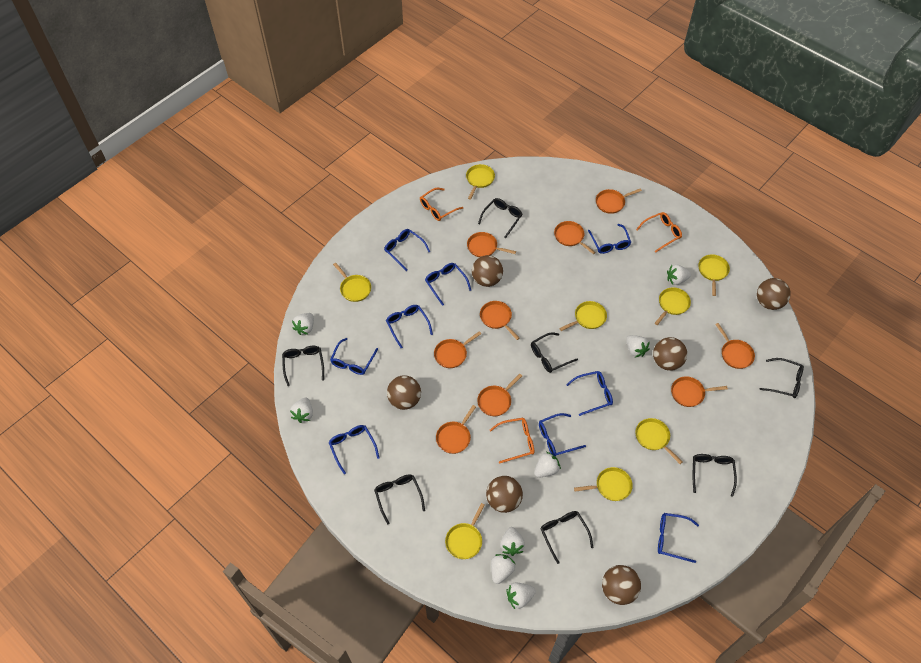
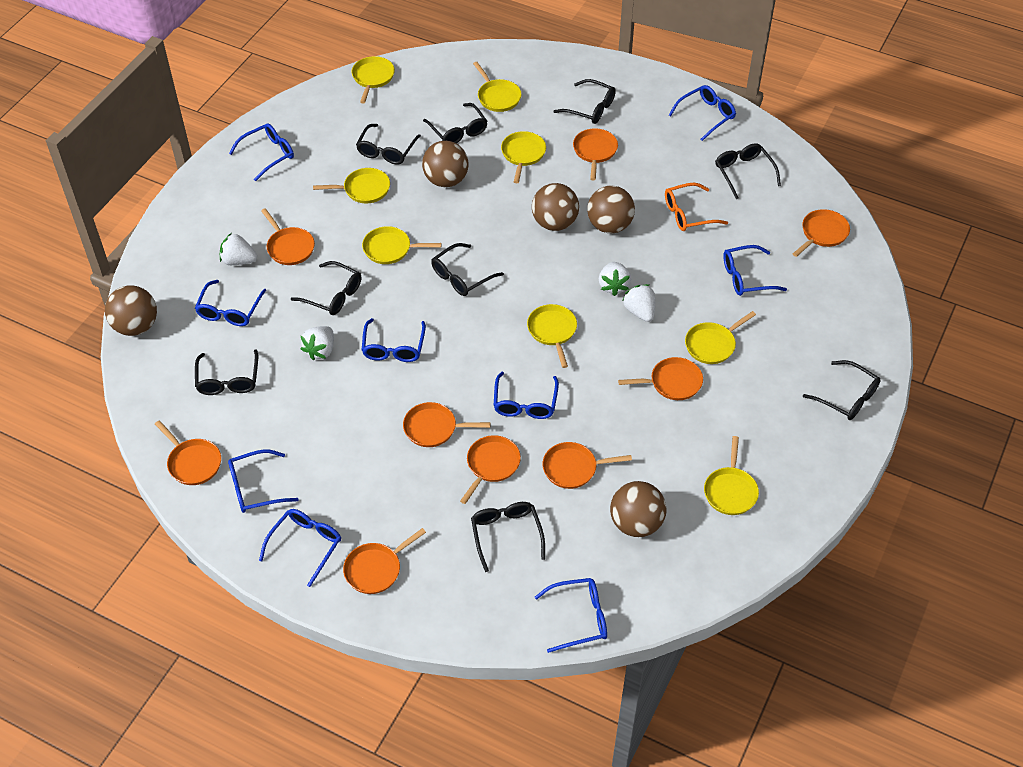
black glasses: 7 -> 9
brown ball: 6 -> 5
orange glasses: 3 -> 1
white strawberry: 8 -> 4

